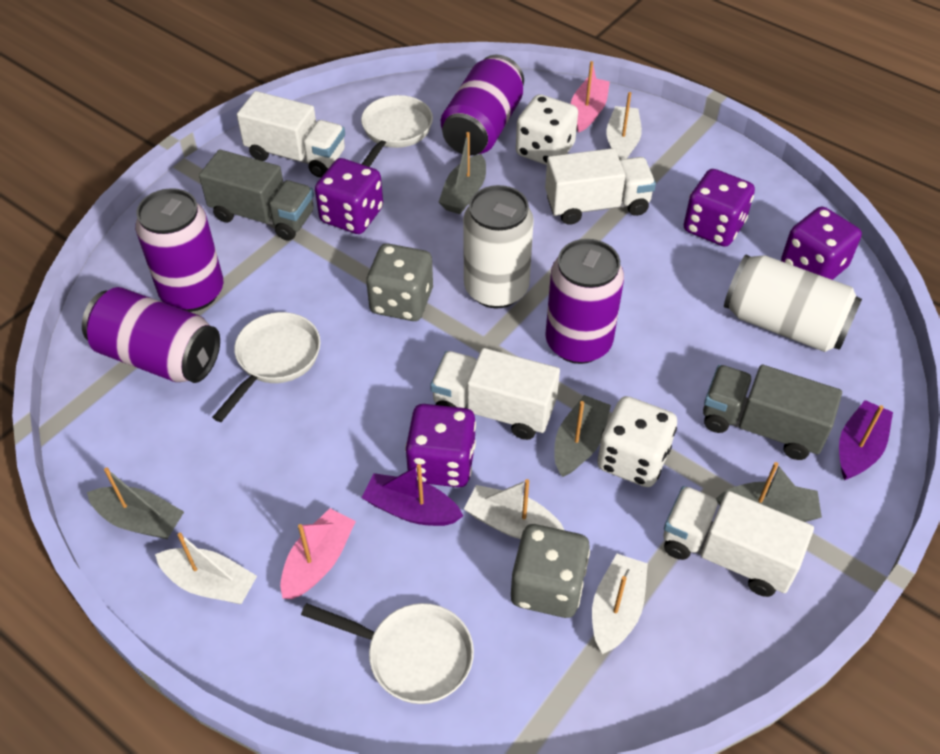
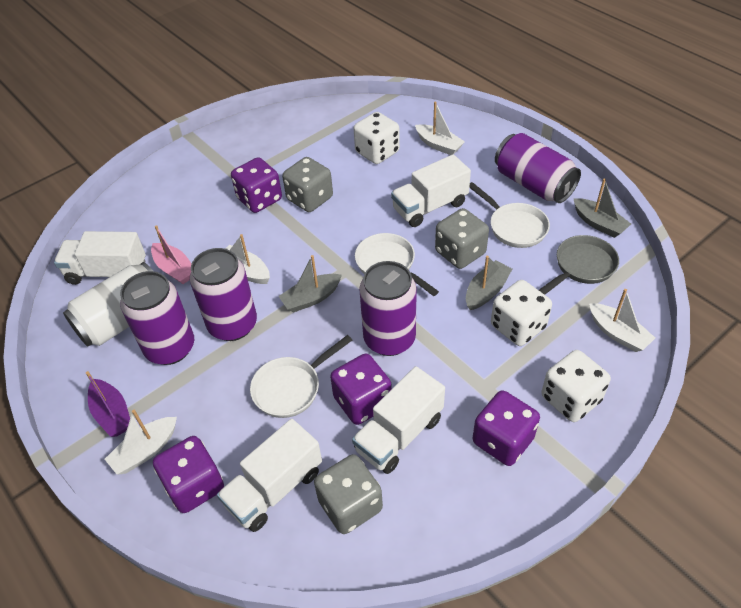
grey boat: 4 -> 3
grey dice: 2 -> 3
grey pan: 0 -> 1
grey truck: 2 -> 0
pink boat: 2 -> 1
purple boat: 2 -> 1
white can: 2 -> 1
white dice: 2 -> 3

